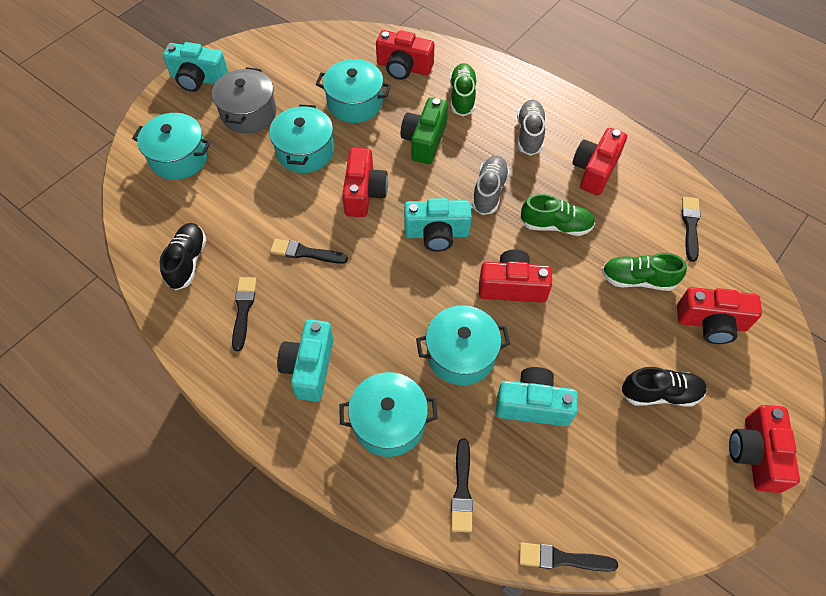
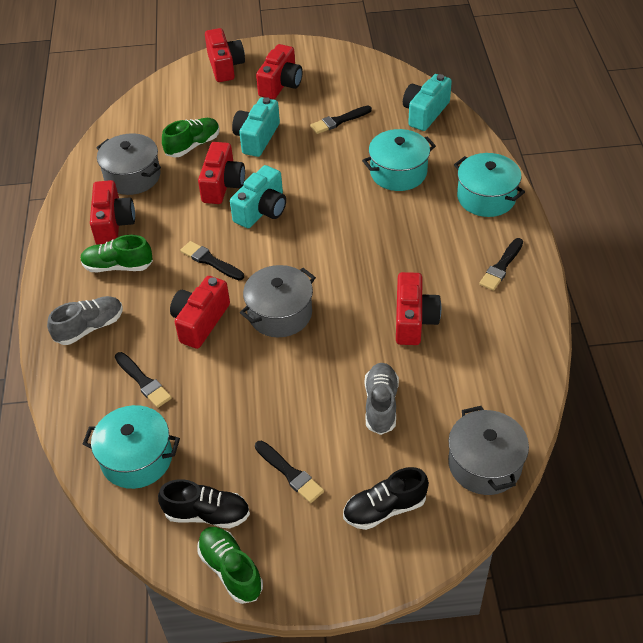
green camera: 1 -> 0
grey pot: 1 -> 3
turquoise camera: 4 -> 3
turquoise pot: 5 -> 3

